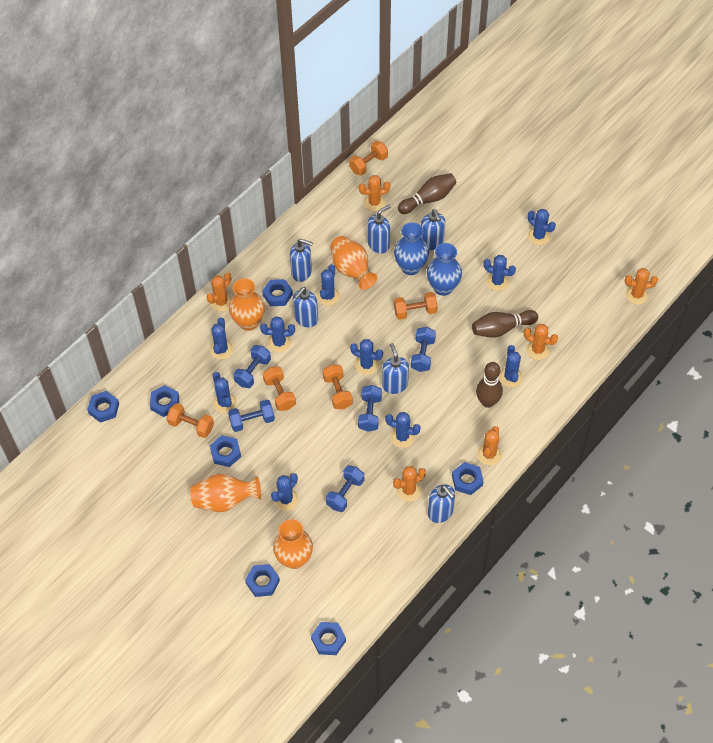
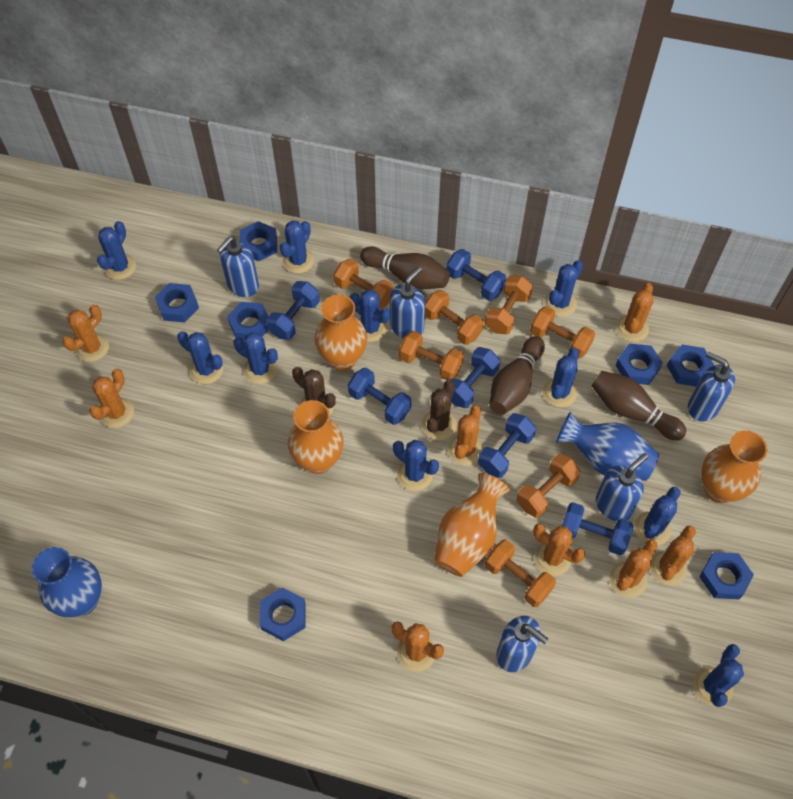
blue dumbbell: 5 -> 6
blue soap dispenser: 6 -> 5
brown cactus: 0 -> 2
orange cactus: 6 -> 8
orange dumbbell: 5 -> 7

